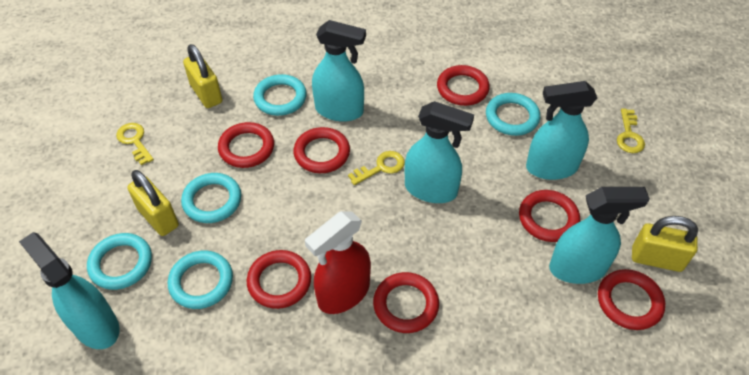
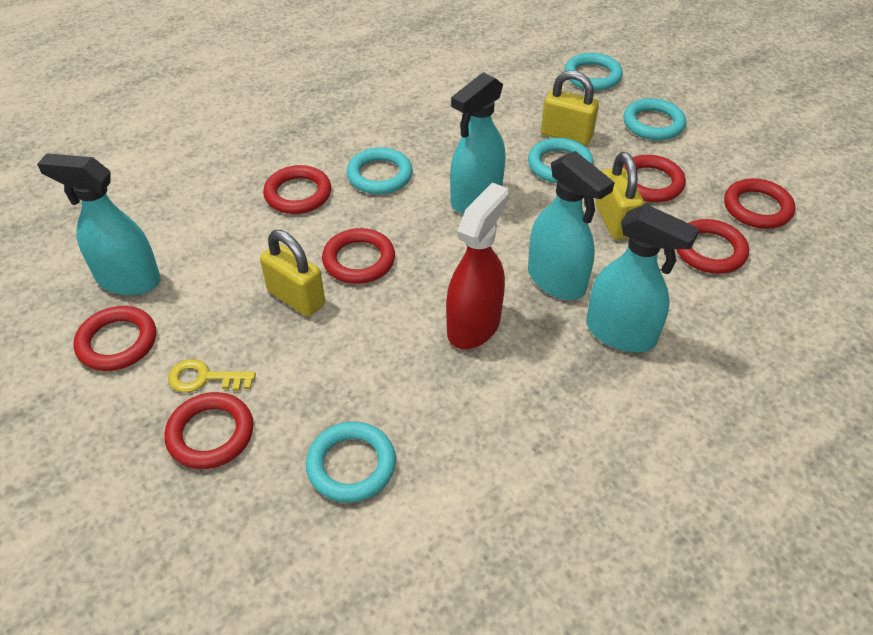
turquoise spray bottle: 5 -> 4
yellow key: 3 -> 1

